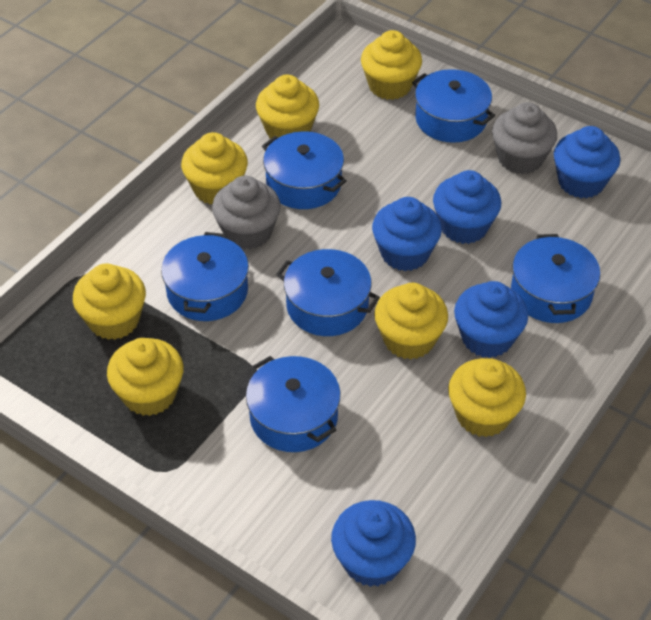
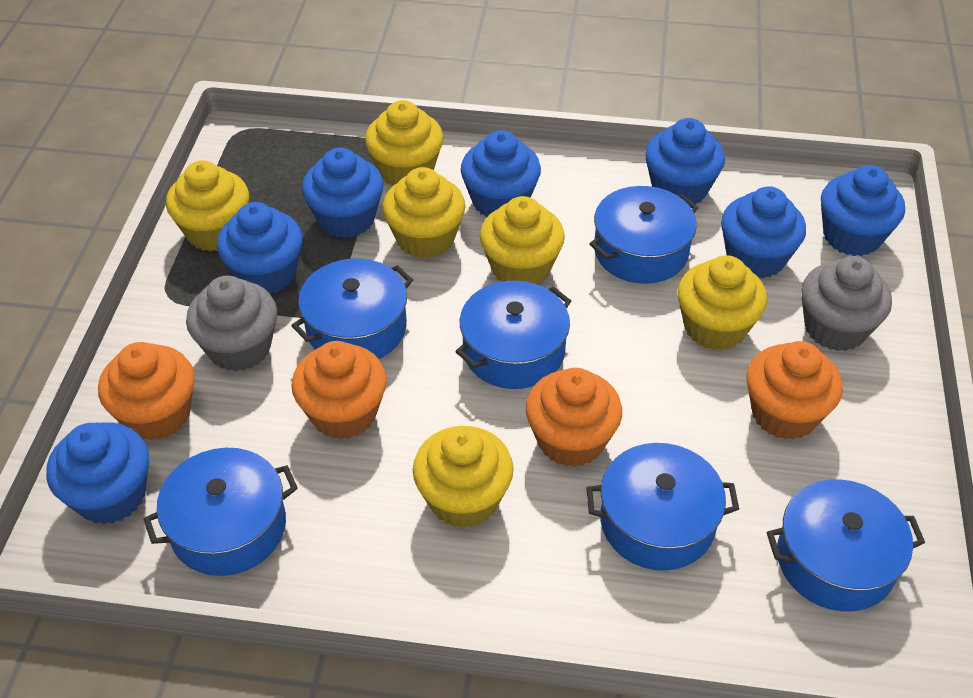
blue cupcake: 5 -> 7
orange cupcake: 0 -> 4
yellow cupcake: 7 -> 6

